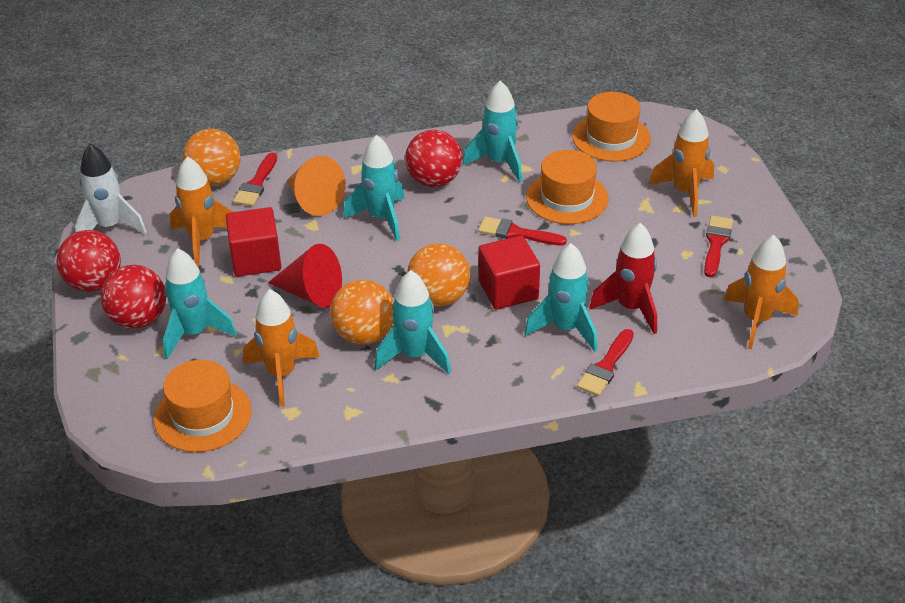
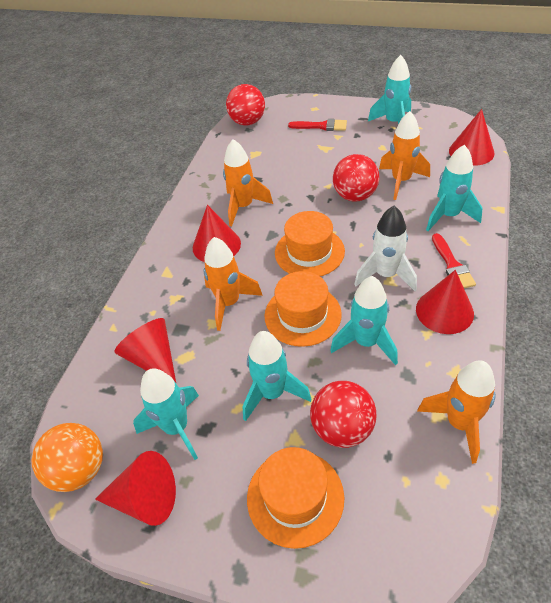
orange ball: 3 -> 1
orange cone: 1 -> 0
red brush: 4 -> 2
red cone: 1 -> 5
red cube: 2 -> 0
red rocket: 1 -> 0

